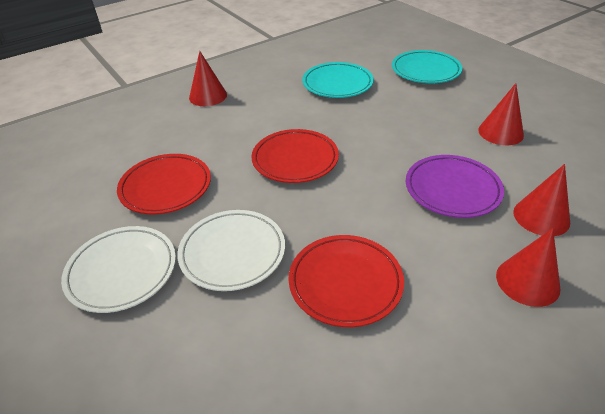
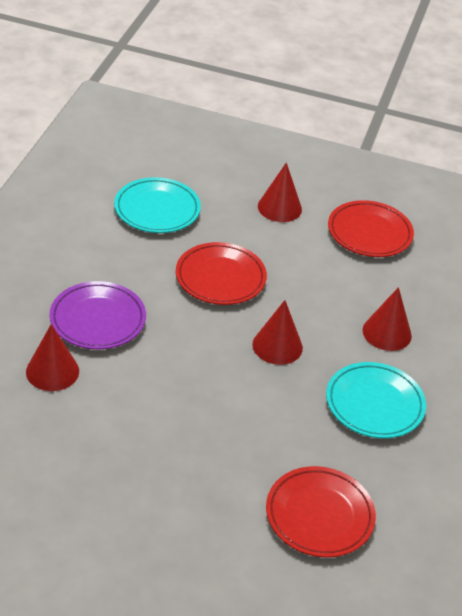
white plate: 2 -> 0

